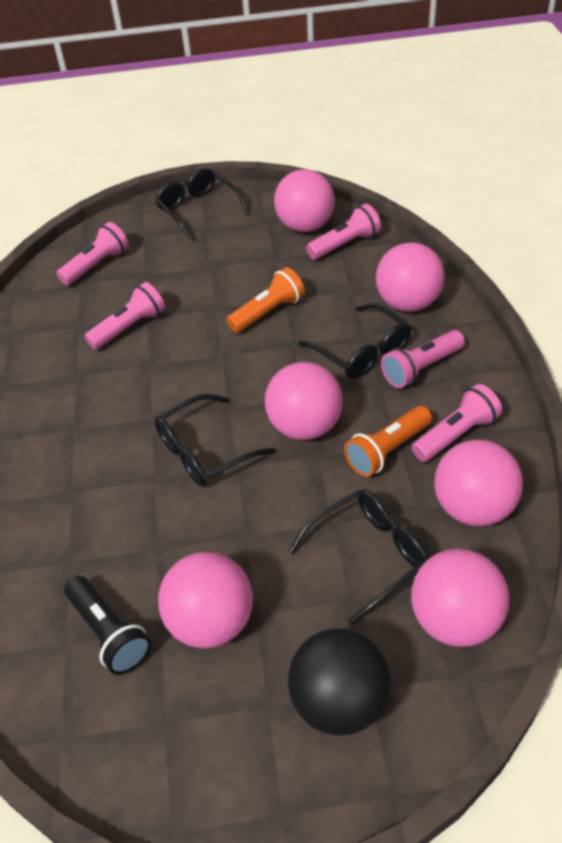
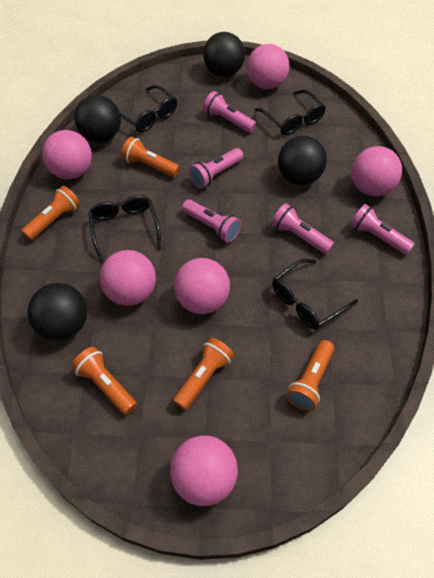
black ball: 1 -> 4
black flashlight: 1 -> 0
orange flashlight: 2 -> 5

